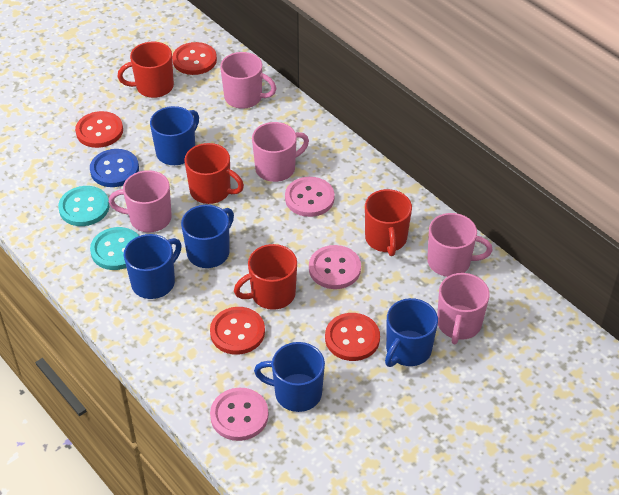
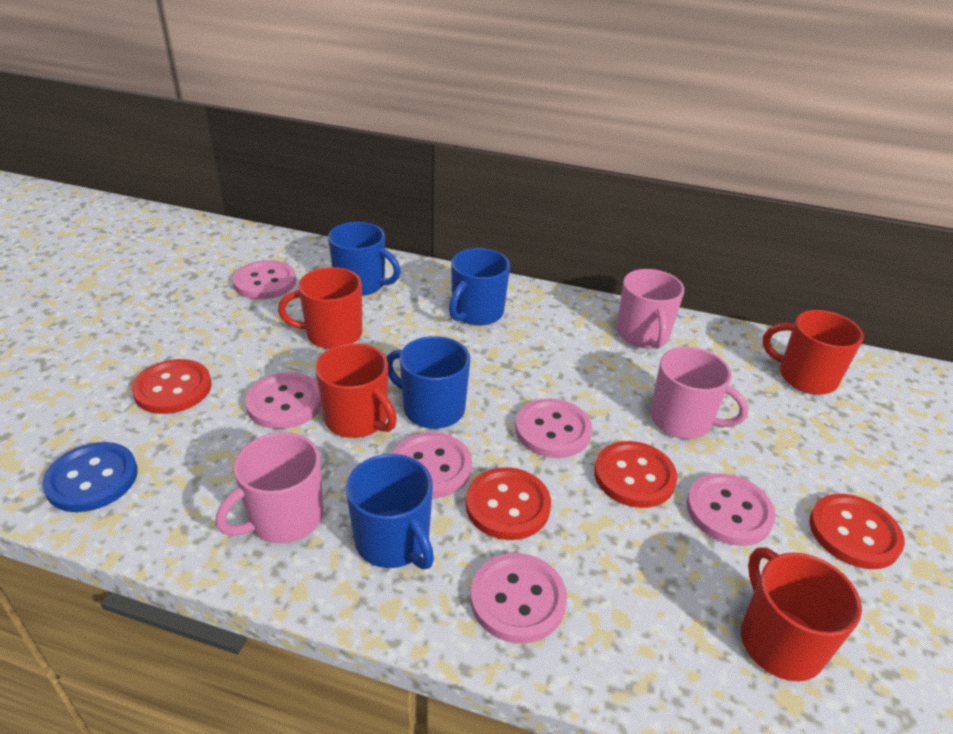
blue mug: 5 -> 4
pink button: 3 -> 6
pink mug: 5 -> 3
turquoise button: 2 -> 0

